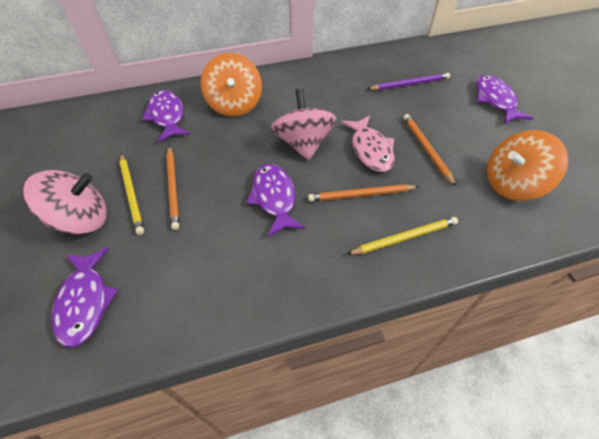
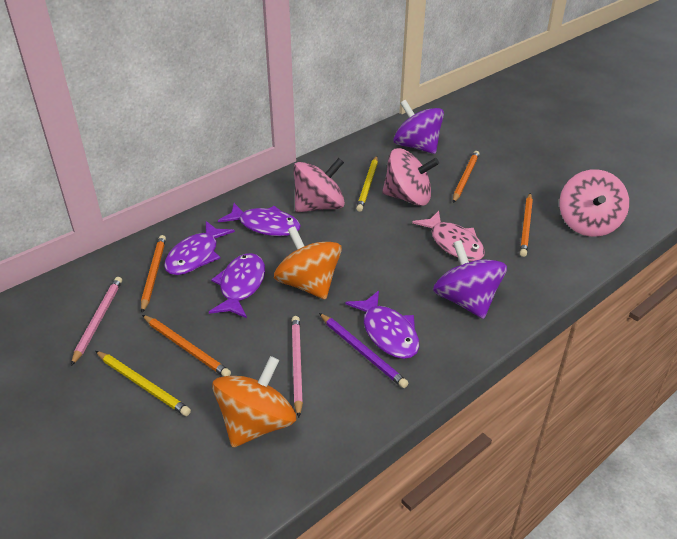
orange pencil: 3 -> 4
pink pencil: 0 -> 2
pink spinning top: 2 -> 3
purple spinning top: 0 -> 2

